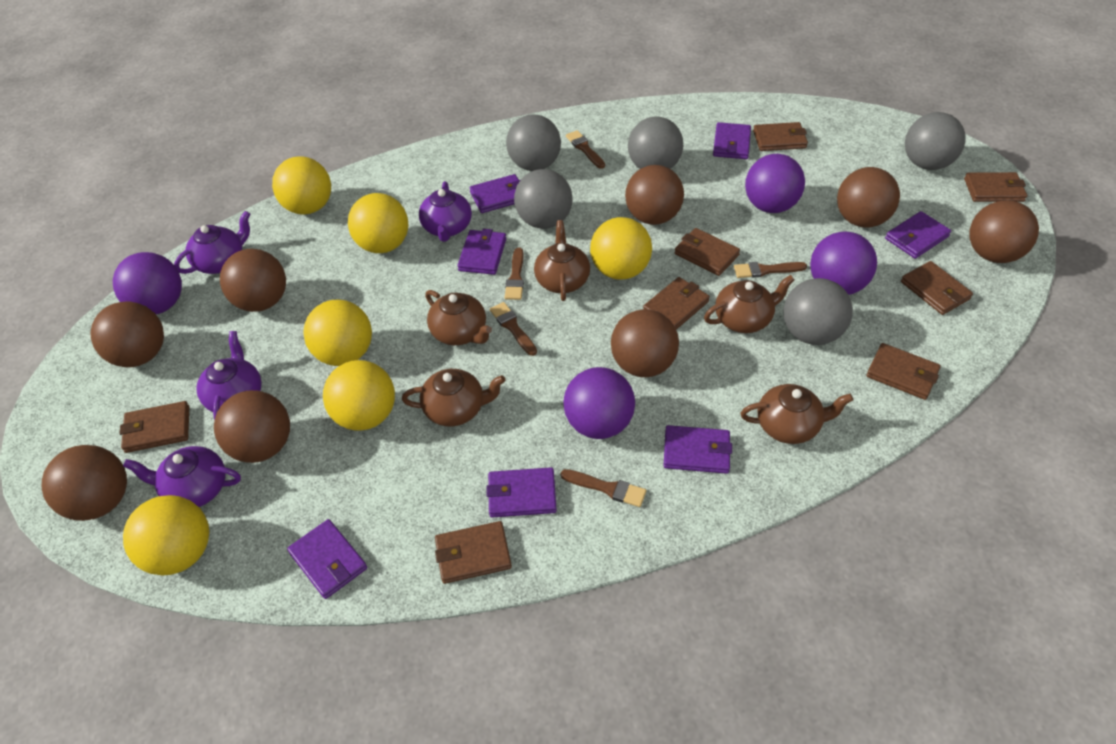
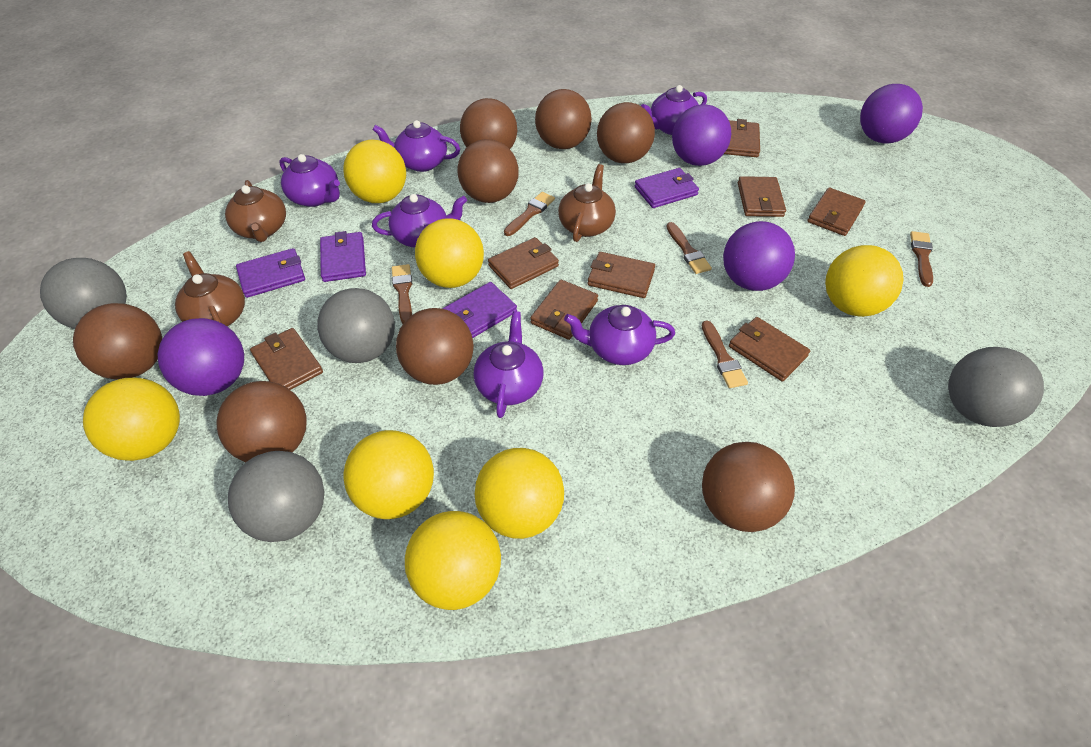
brown teapot: 5 -> 3
grey ball: 5 -> 4
purple teapot: 4 -> 6
purple wallet: 7 -> 4
yellow ball: 6 -> 7

